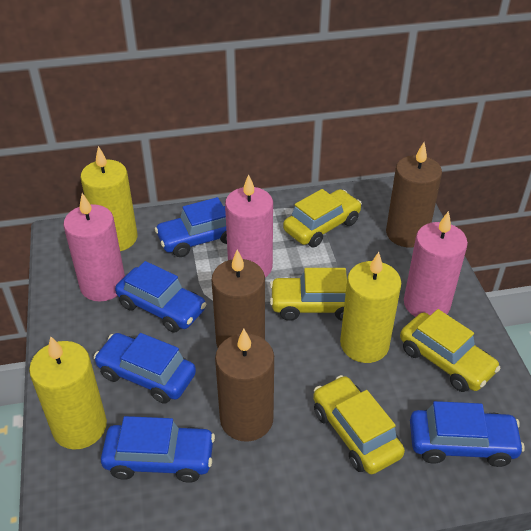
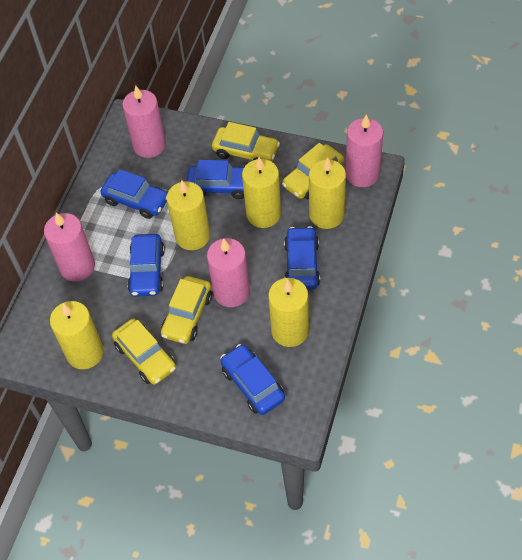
brown candle: 3 -> 0
pink candle: 3 -> 4
yellow candle: 3 -> 5

